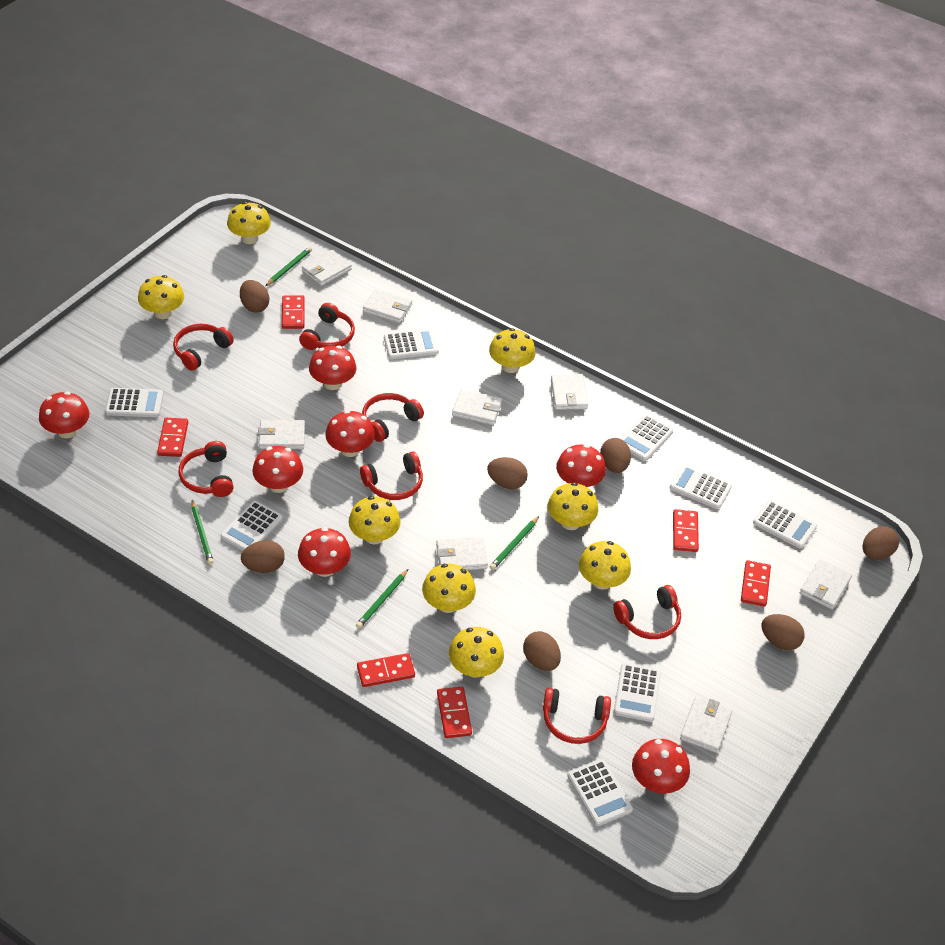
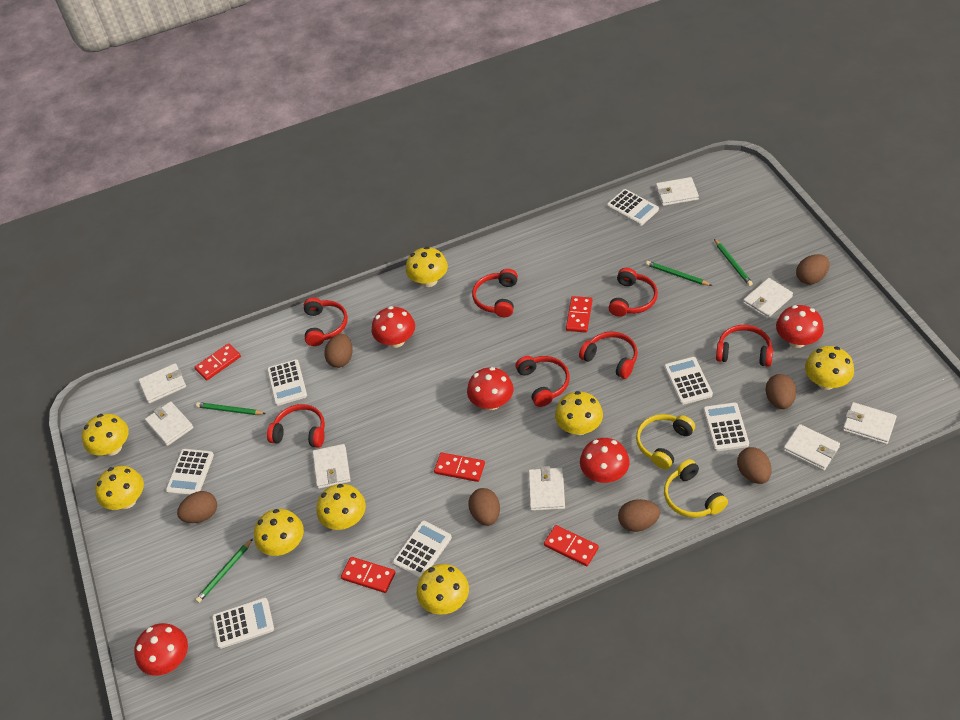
red domino: 6 -> 5
red mushroom: 7 -> 5
white calculator: 8 -> 7
yellow headphones: 0 -> 2

